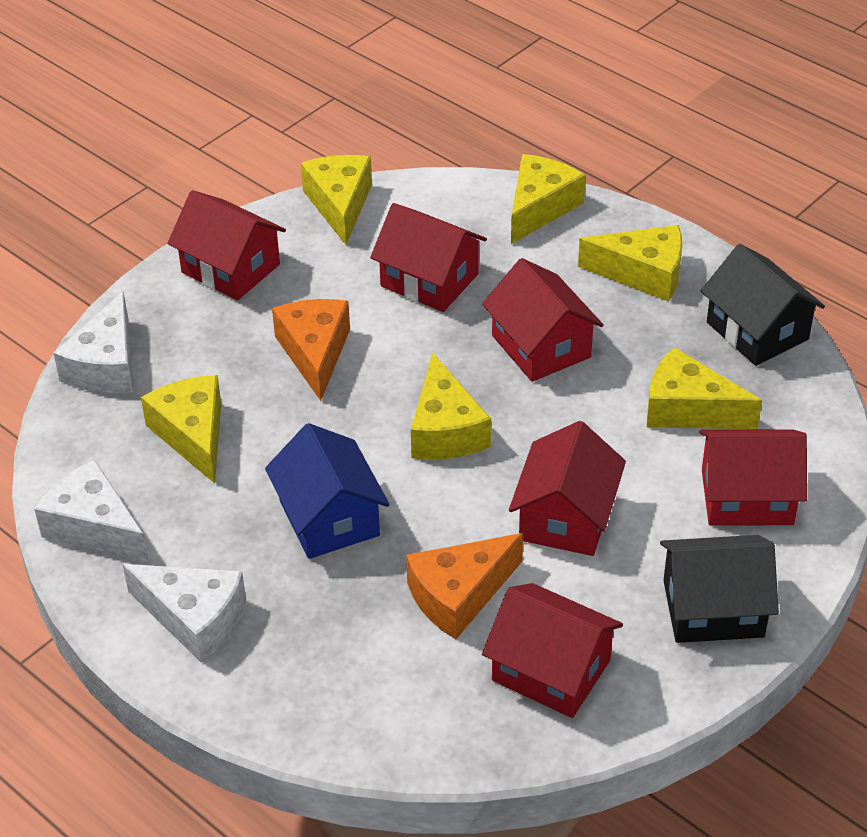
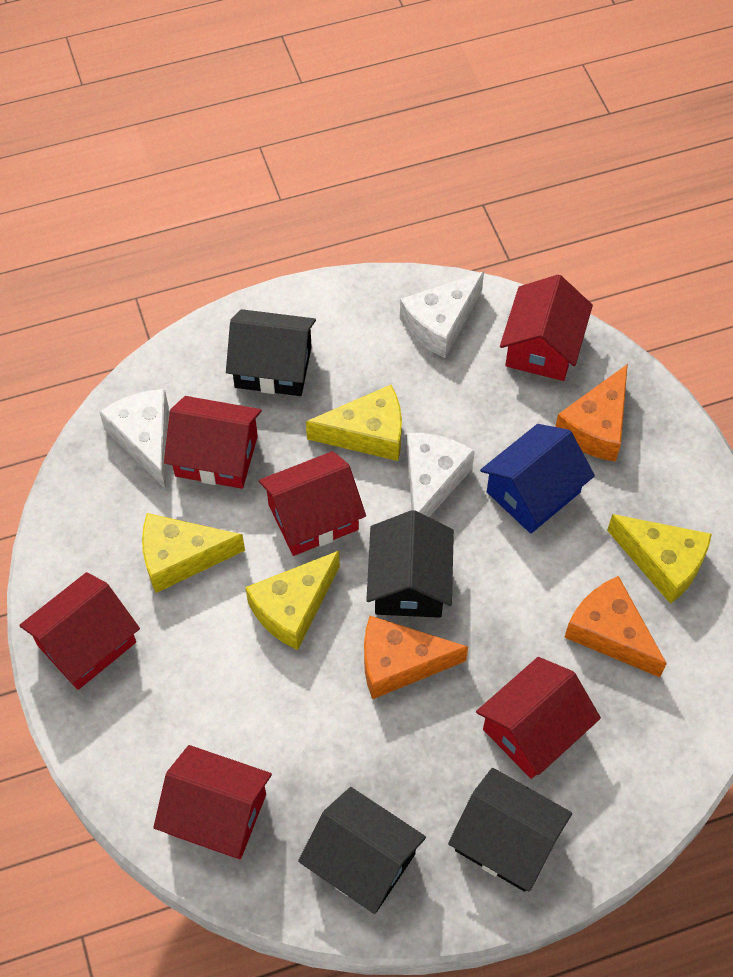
black house: 2 -> 4
orange cheese: 2 -> 3
yellow cheese: 6 -> 4

